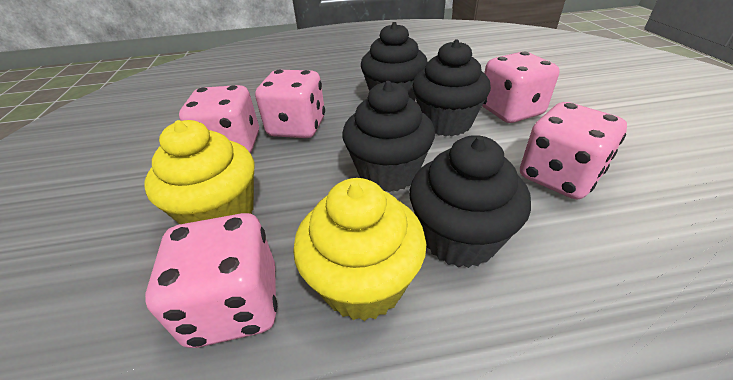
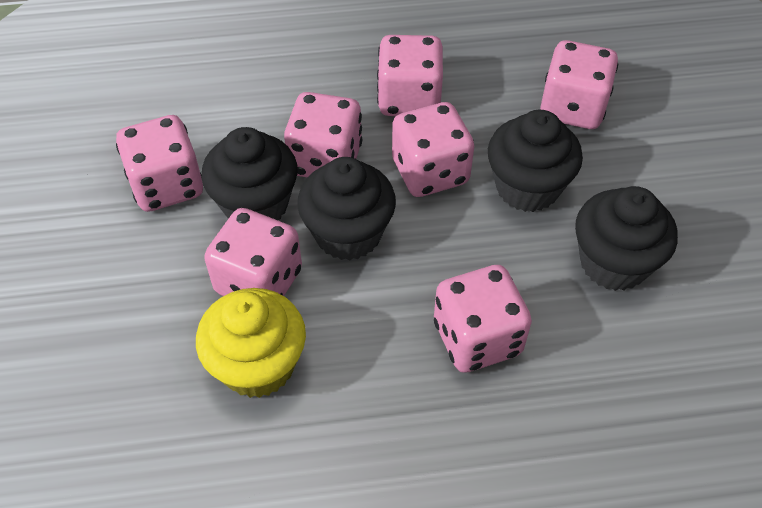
pink dice: 5 -> 7
yellow cupcake: 2 -> 1

